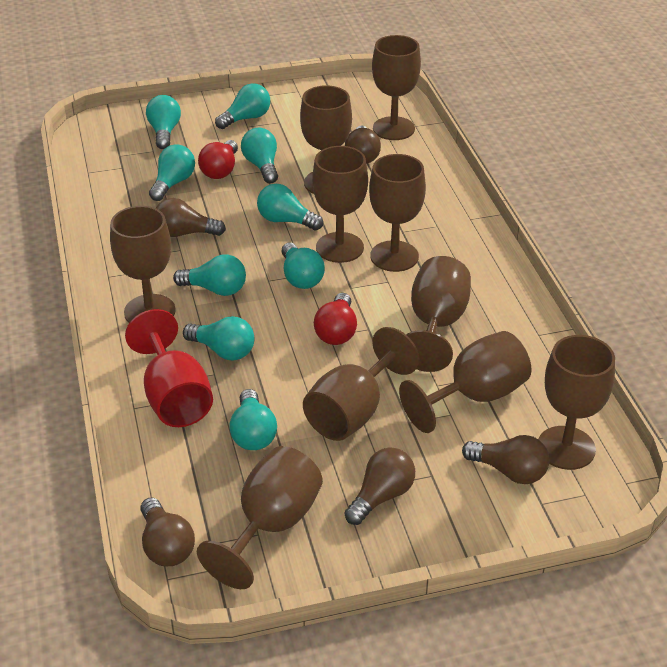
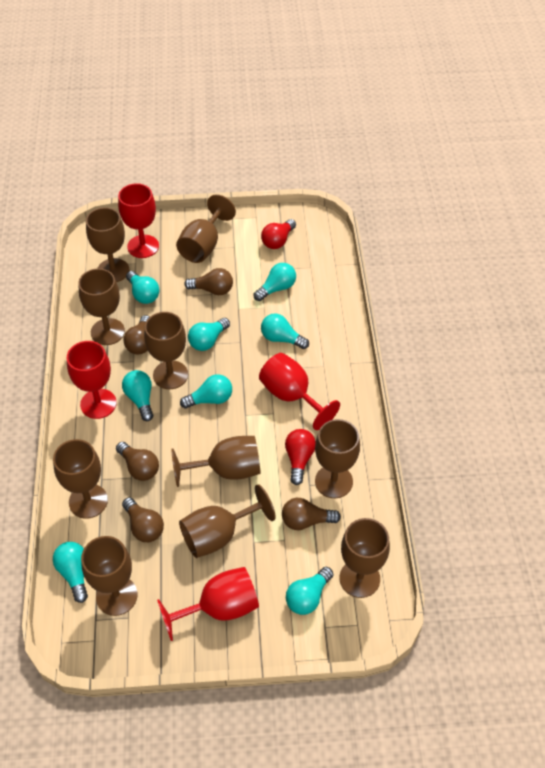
red goblet: 1 -> 4
turquoise light bulb: 9 -> 8

